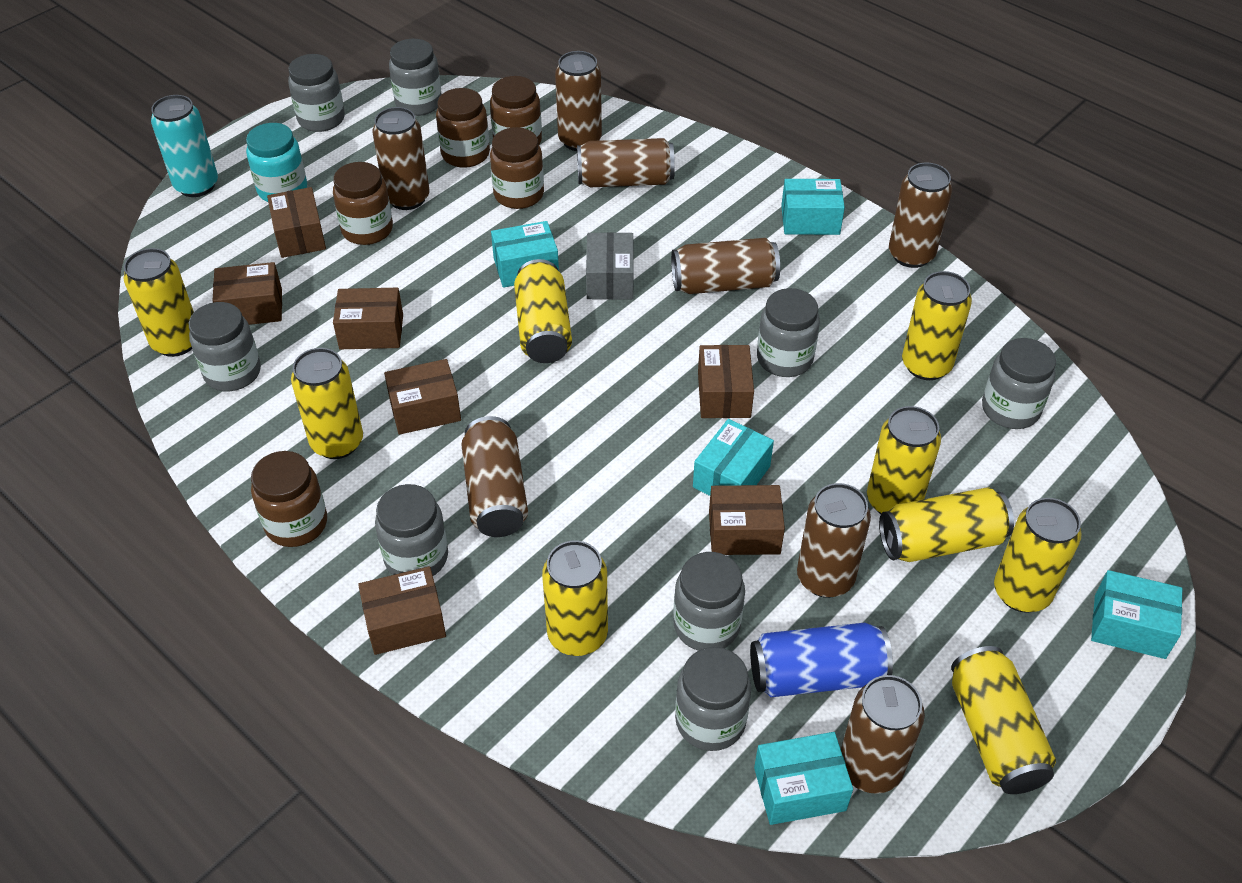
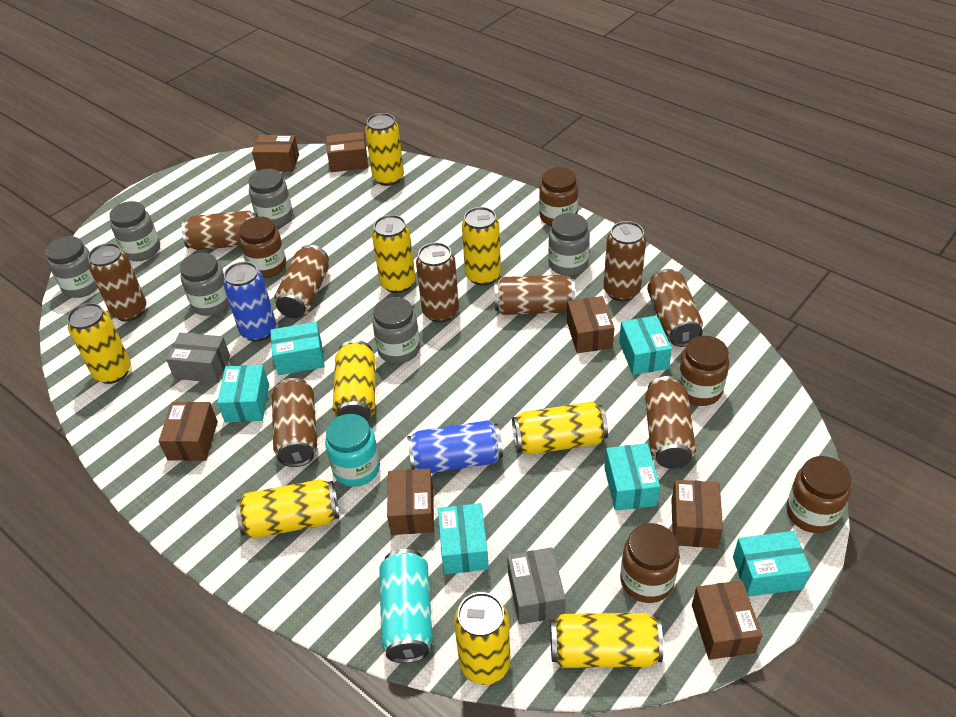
blue can: 1 -> 2
brown can: 8 -> 9
grey box: 1 -> 2
grey jar: 8 -> 6
turquoise box: 5 -> 6

